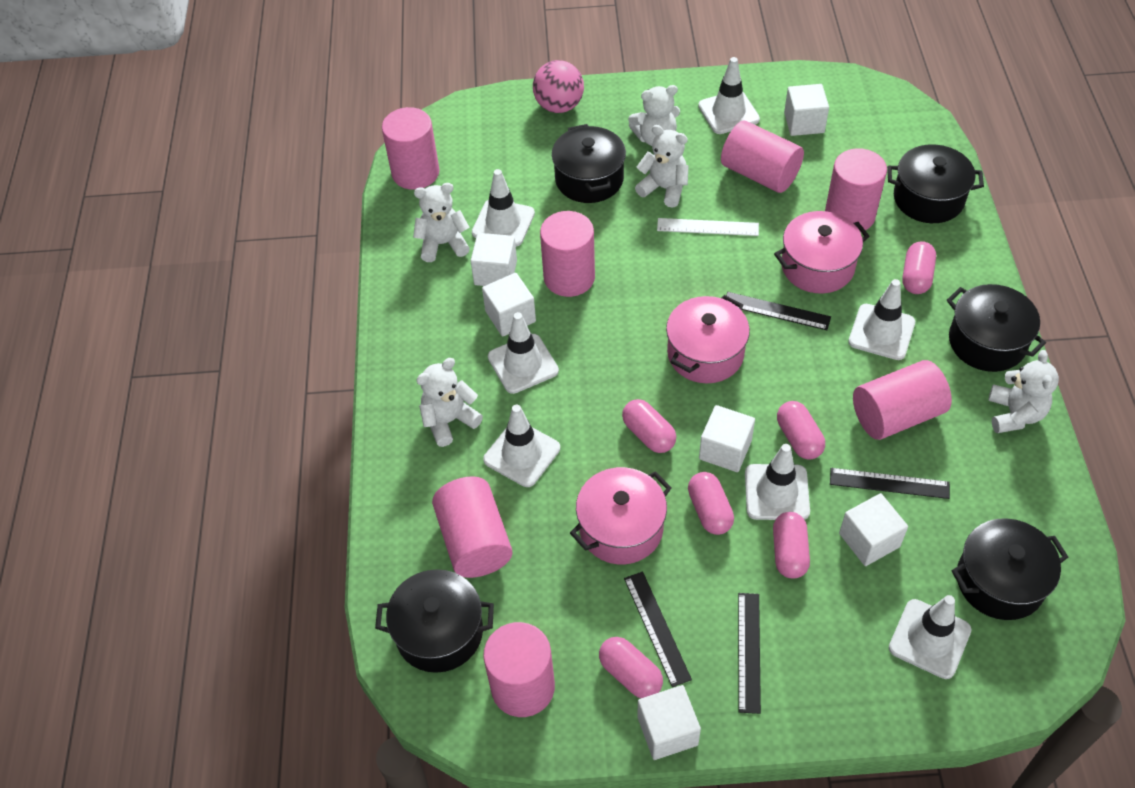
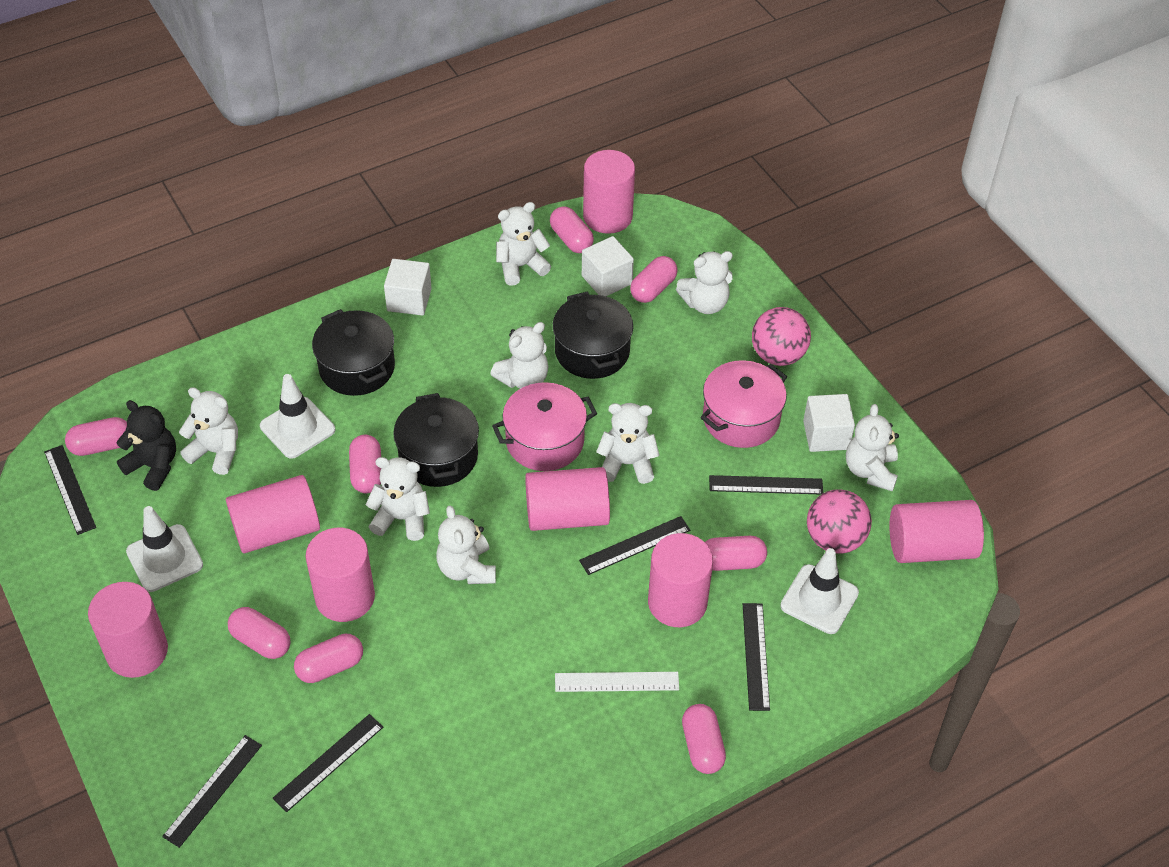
black pot: 5 -> 3
black ruler: 4 -> 6
black teddy bear: 0 -> 1
pink ball: 1 -> 2
pink capsule: 6 -> 8
pink pot: 3 -> 2
white cube: 6 -> 3
white teddy bear: 5 -> 8
white traffic cone: 7 -> 3

